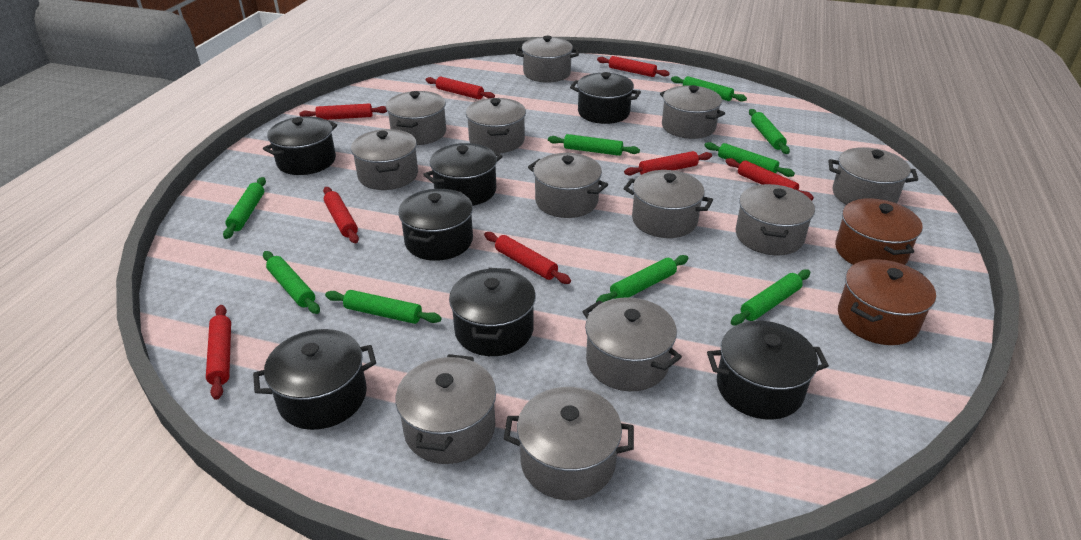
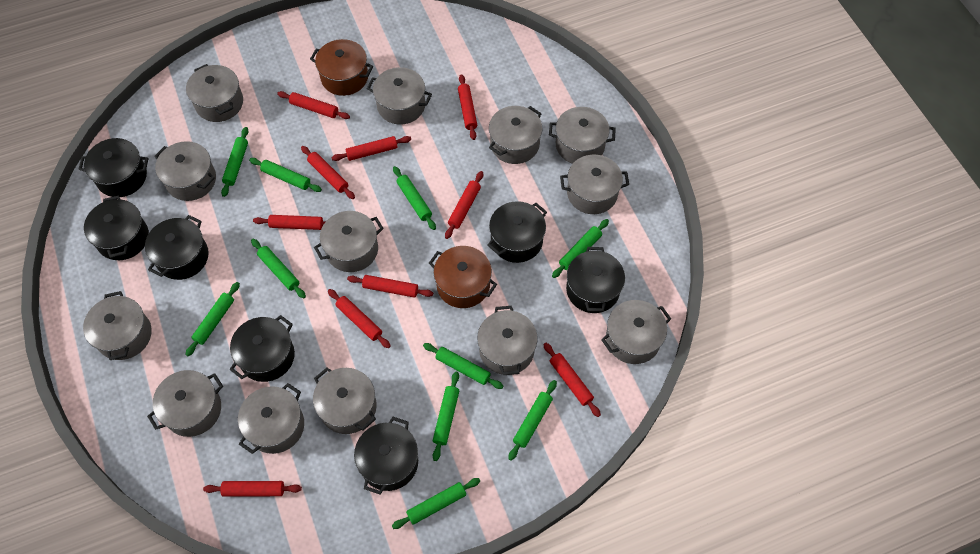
green rolling pin: 9 -> 10
grey pot: 12 -> 13
red rolling pin: 8 -> 10

